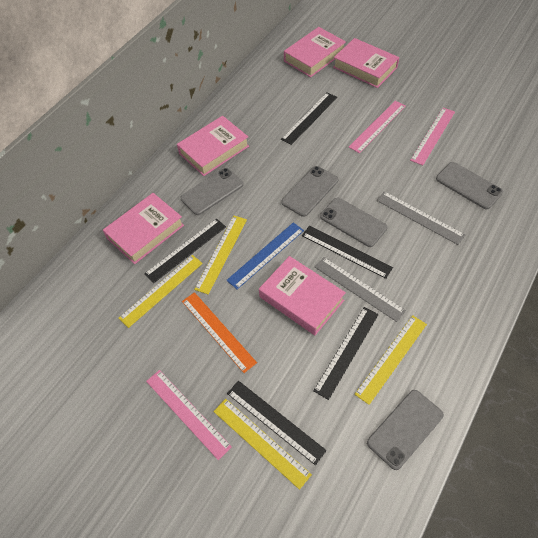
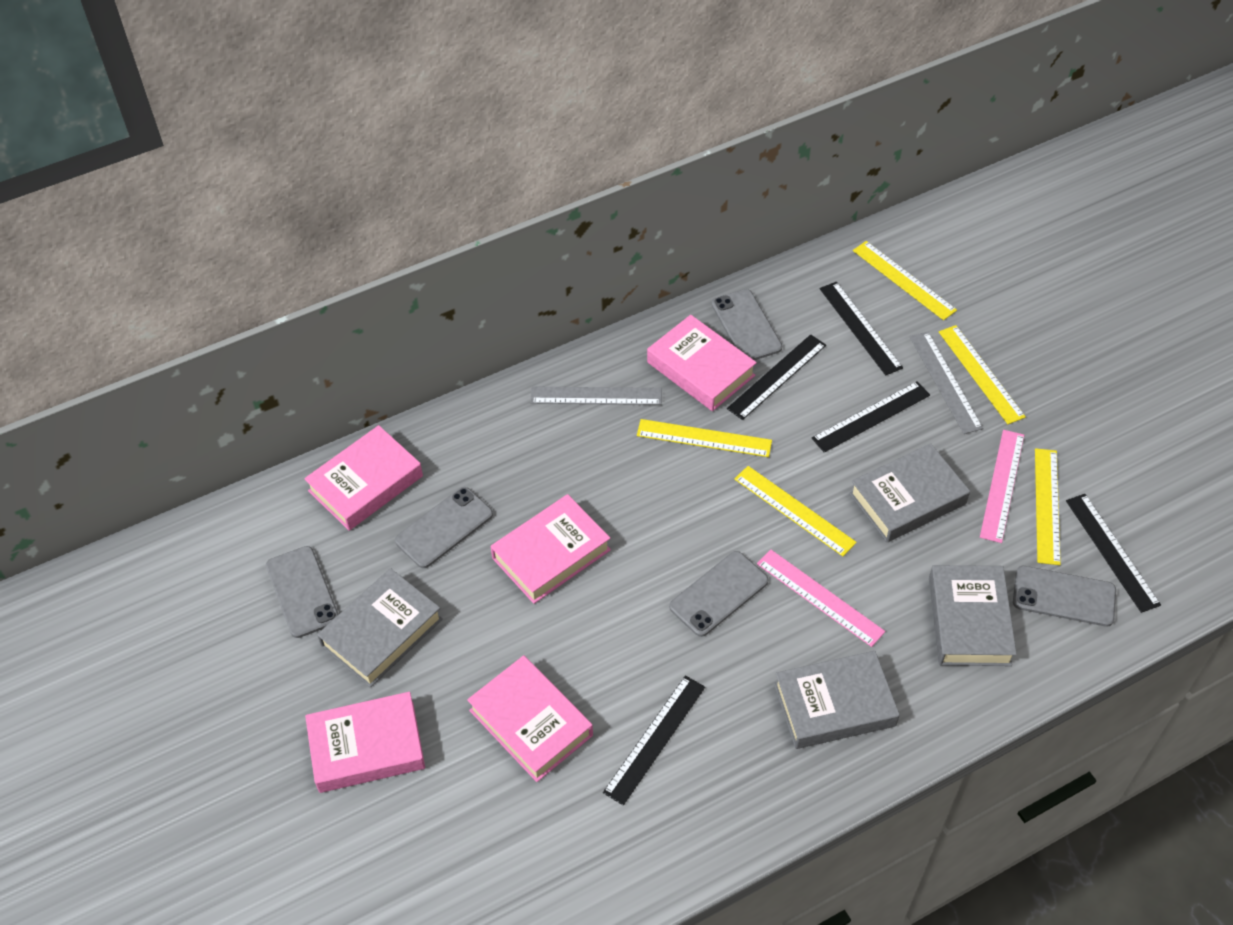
blue ruler: 1 -> 0
grey book: 0 -> 4
orange ruler: 1 -> 0
pink ruler: 3 -> 2
yellow ruler: 4 -> 5

